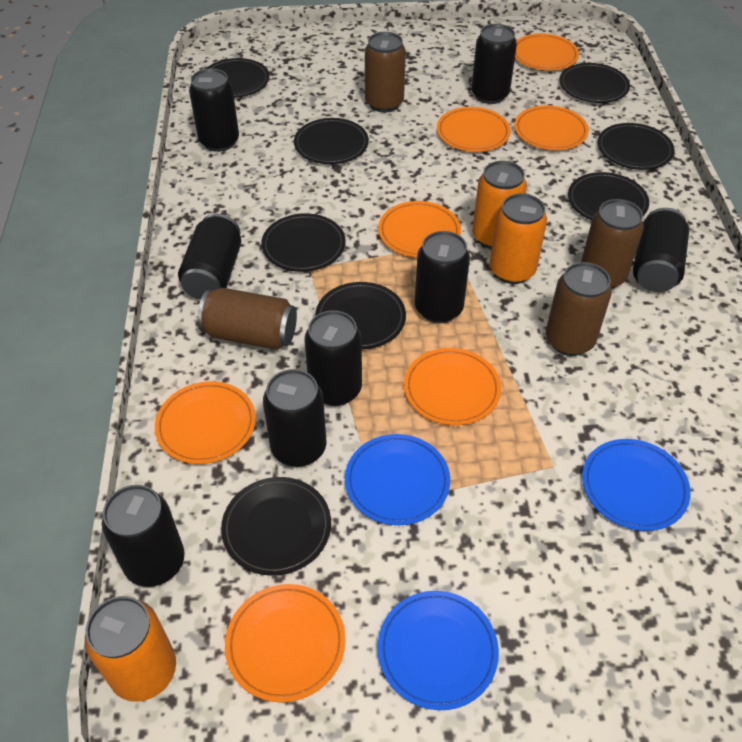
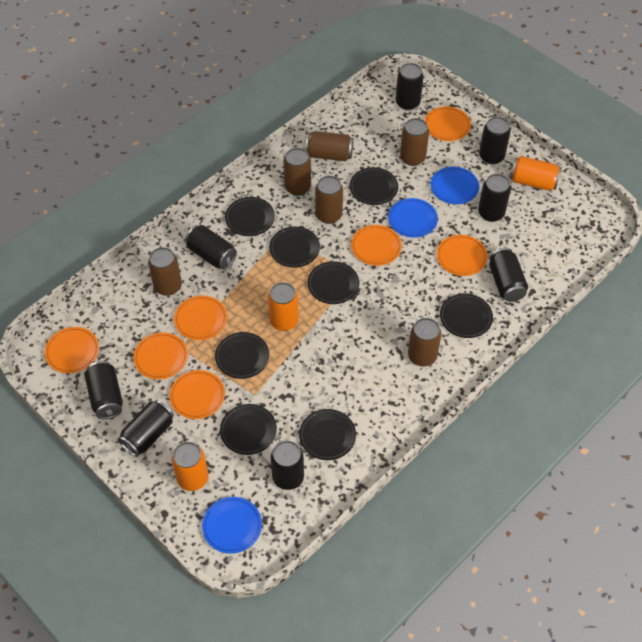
brown can: 4 -> 6

